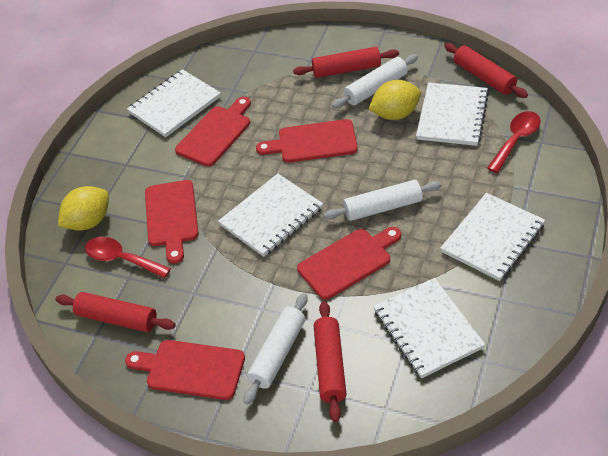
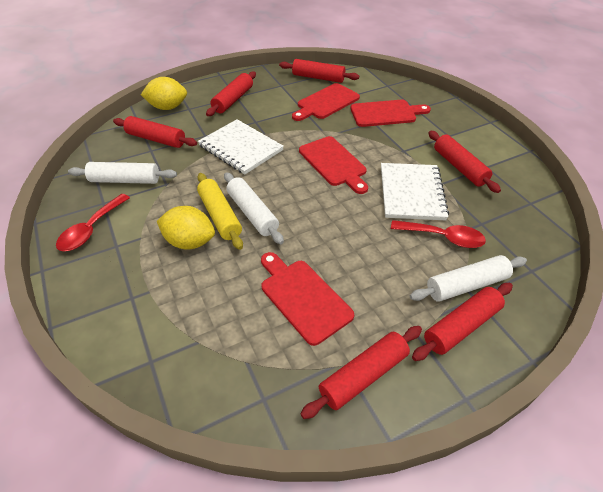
red cutting board: 5 -> 4
red rolling pin: 4 -> 6
white notebook: 5 -> 2
yellow rolling pin: 0 -> 1

